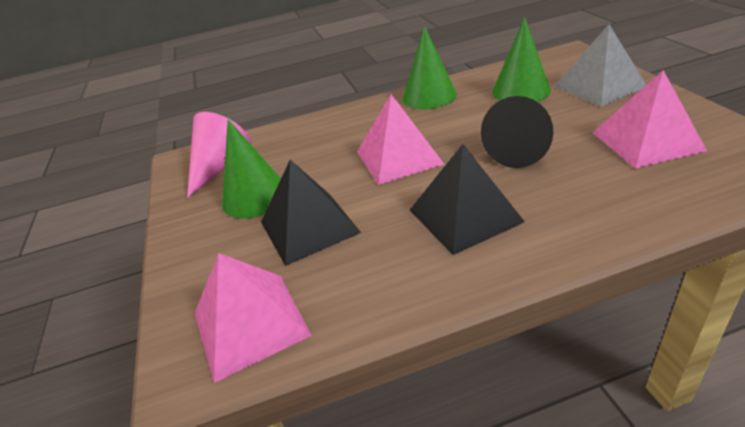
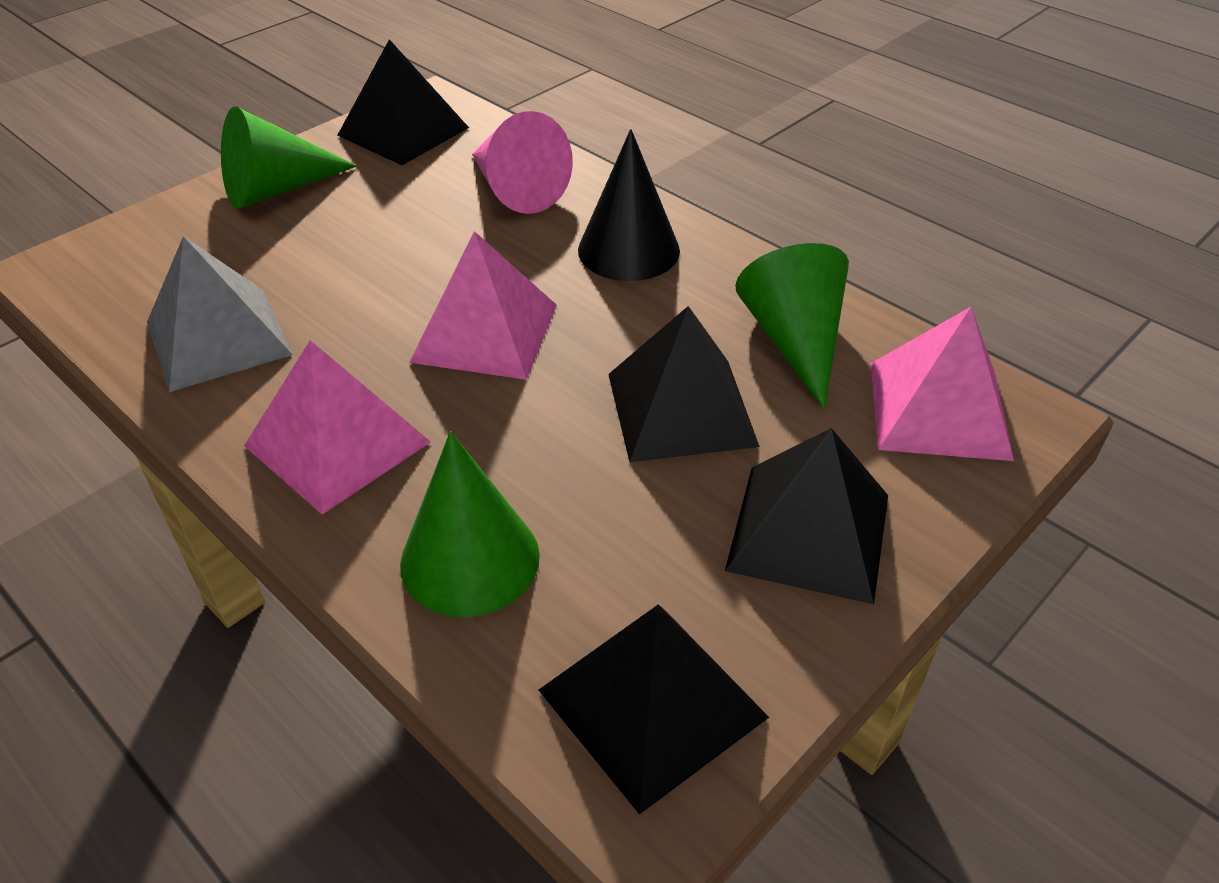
black pyramid: 2 -> 4

